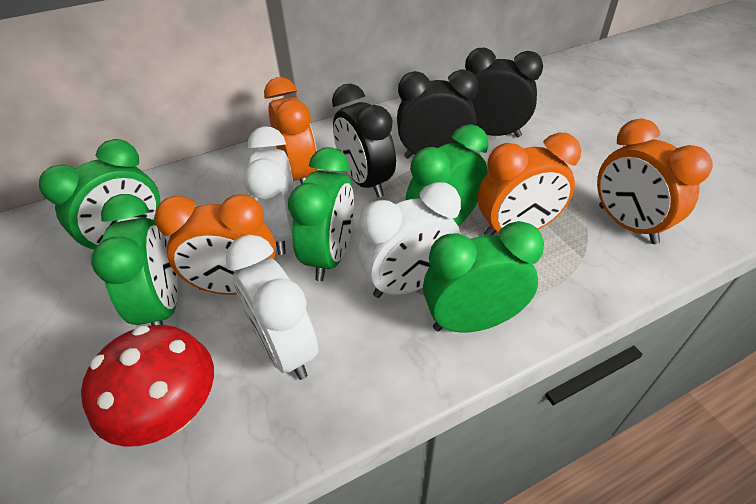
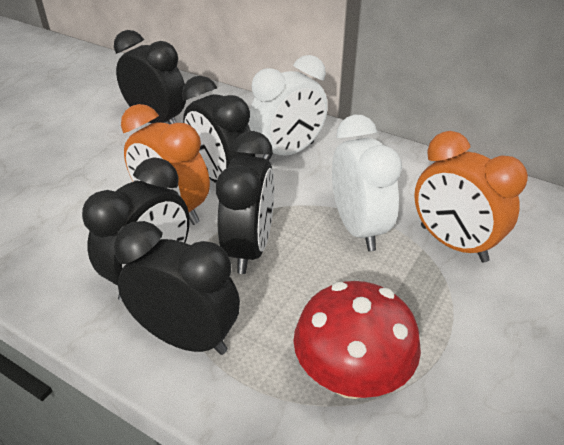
black clock: 3 -> 5
green clock: 5 -> 0
orange clock: 4 -> 2
white clock: 3 -> 2

